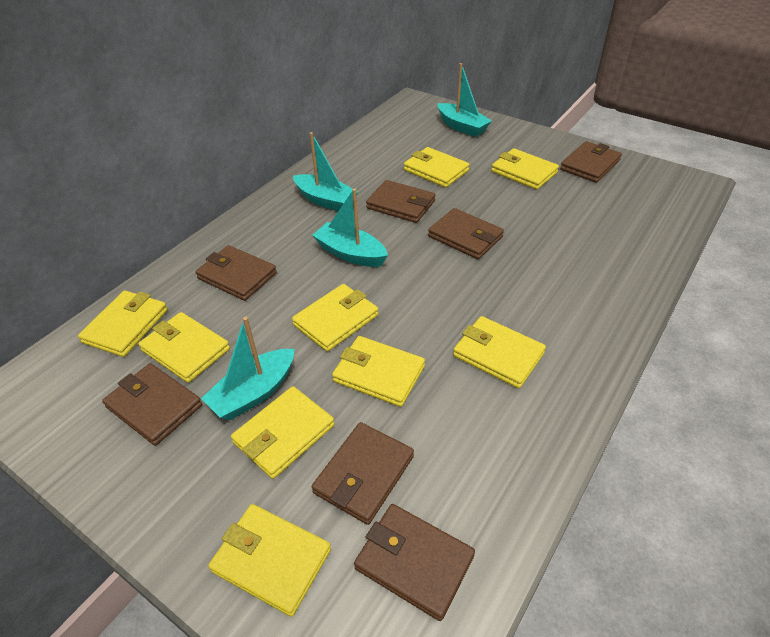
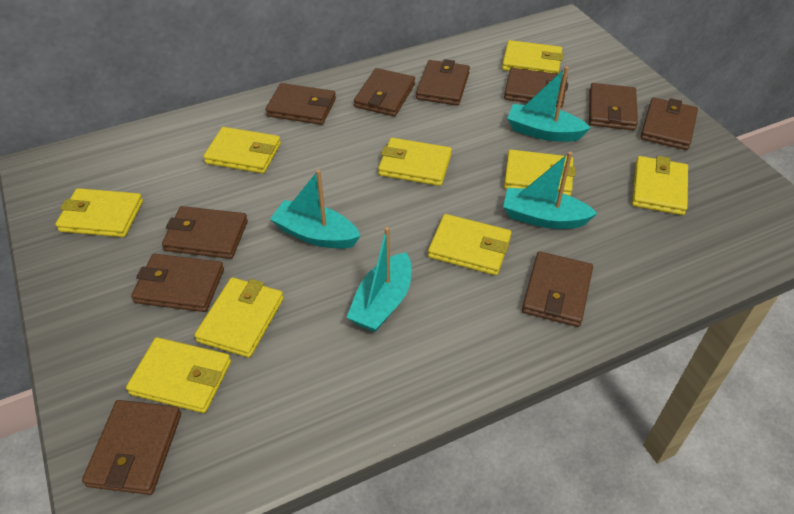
brown wallet: 7 -> 10

